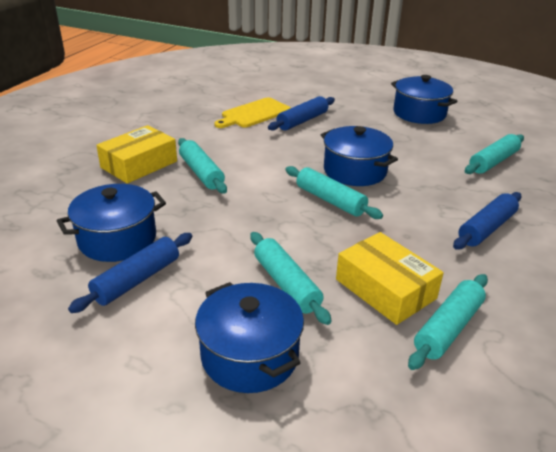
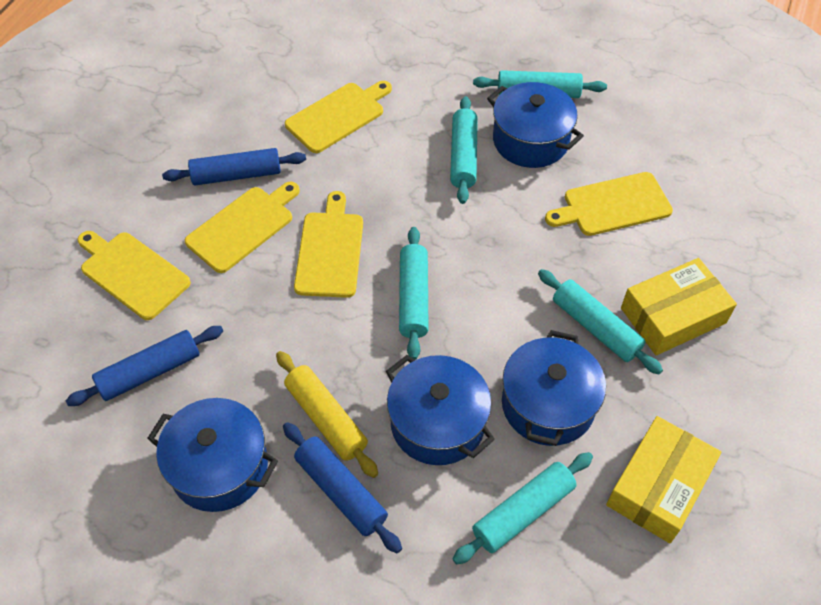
yellow cutting board: 1 -> 5
yellow rolling pin: 0 -> 1

